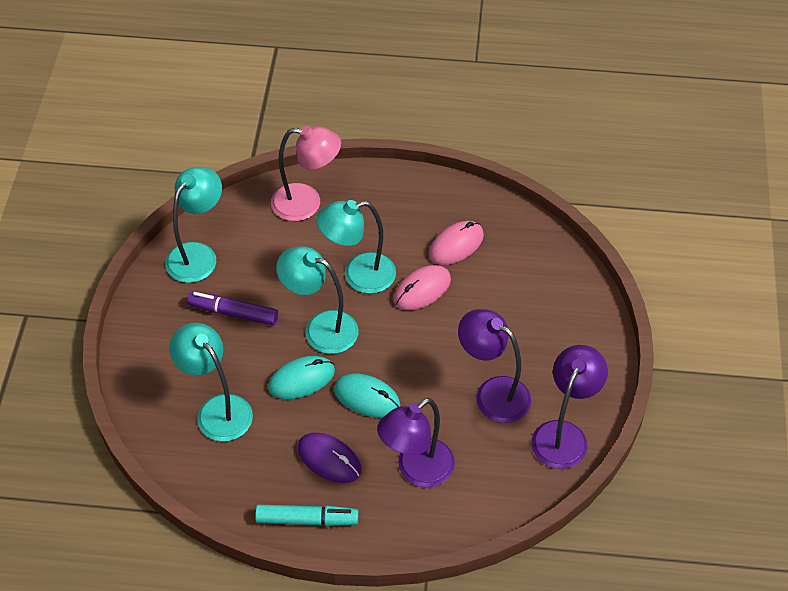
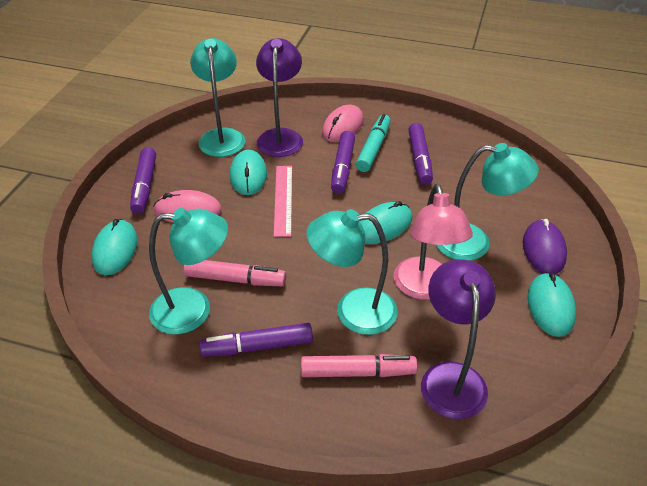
pink marker: 0 -> 2
pink ruler: 0 -> 1
purple lamp: 3 -> 2
purple marker: 1 -> 4
turquoise mouse: 2 -> 4

